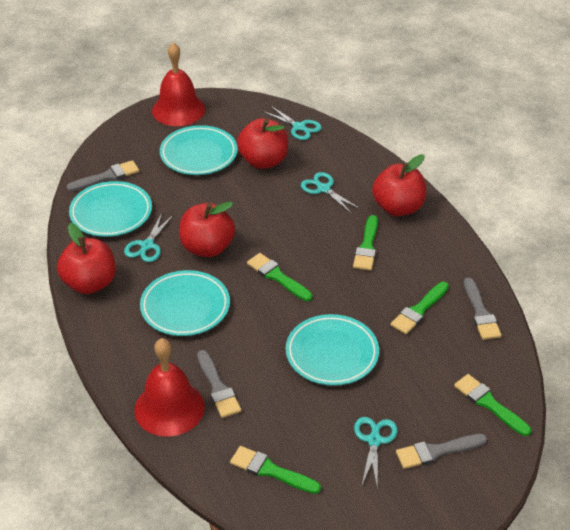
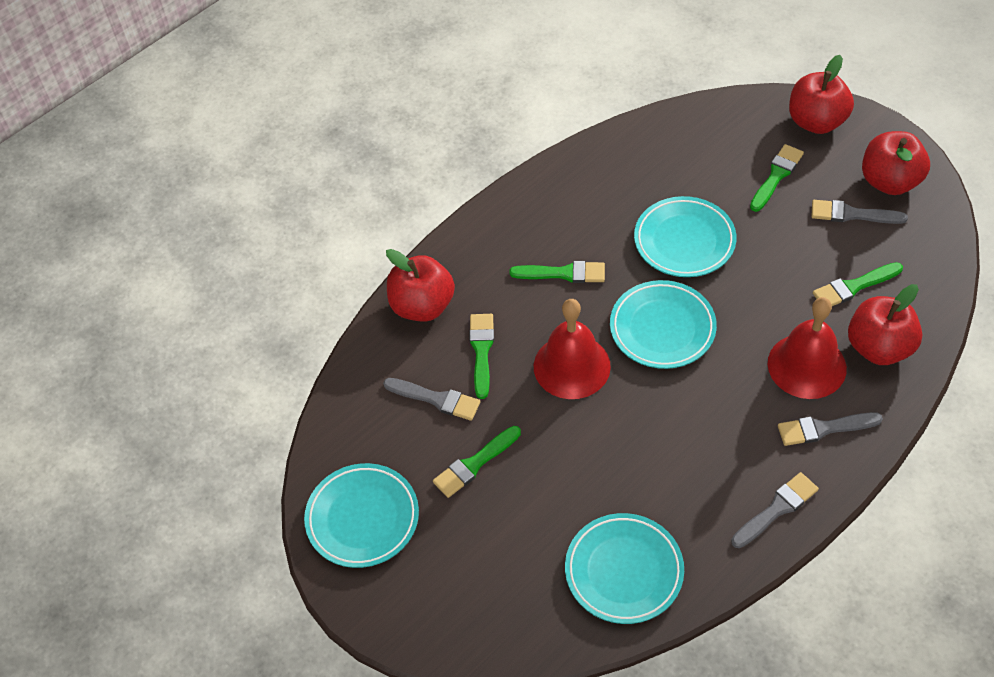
turquoise scissors: 4 -> 0

